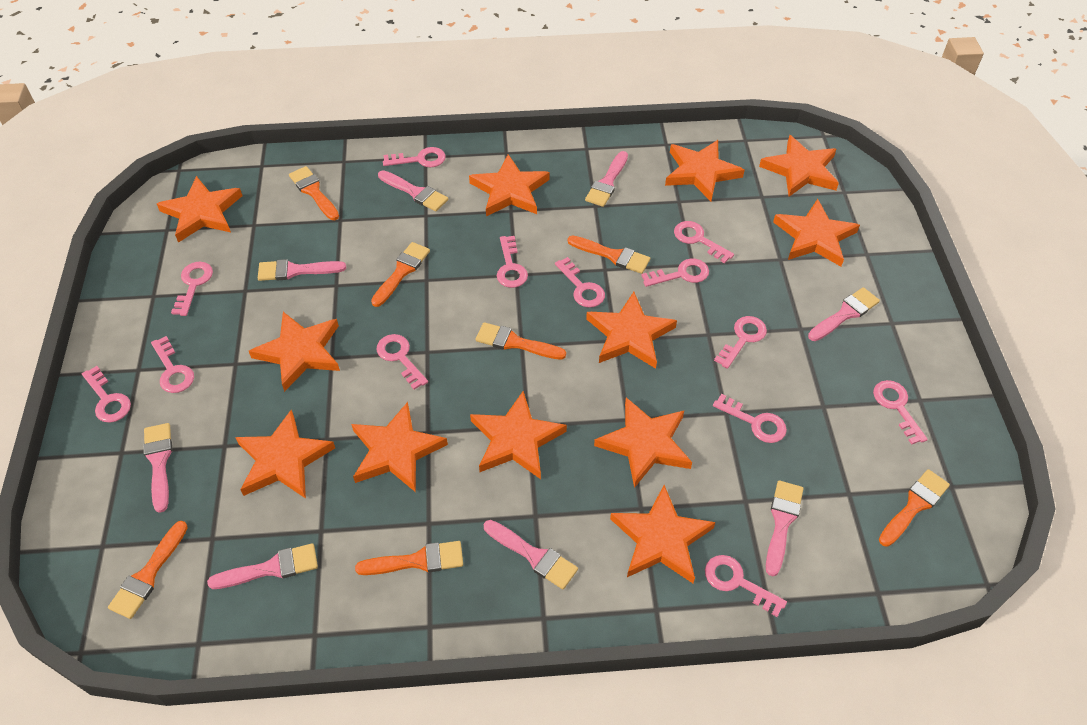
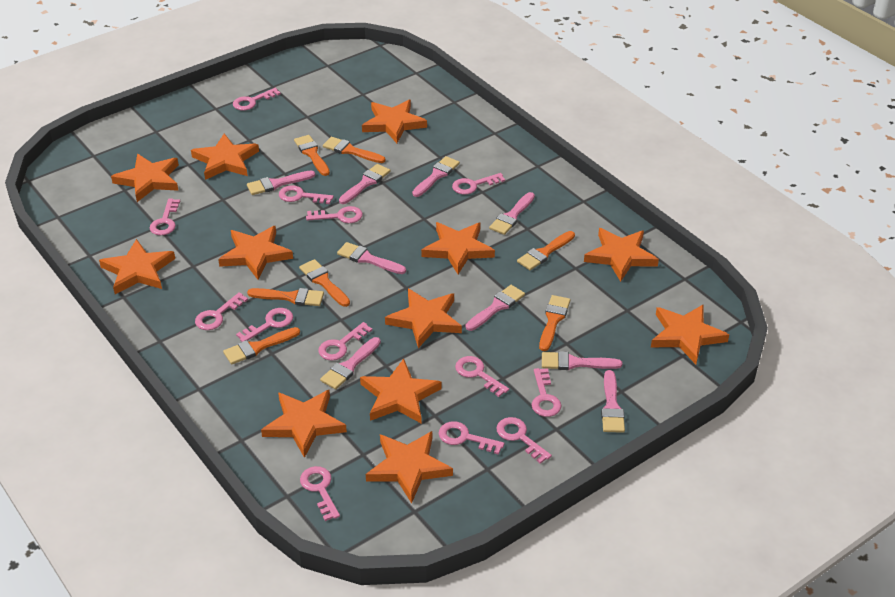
pink brush: 8 -> 9

